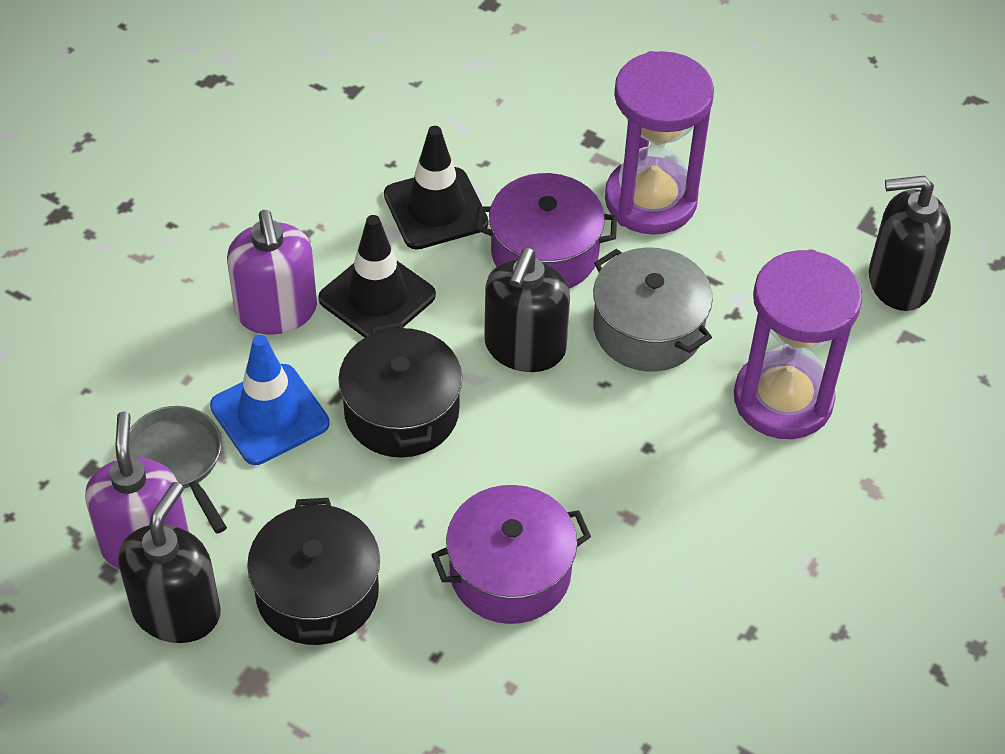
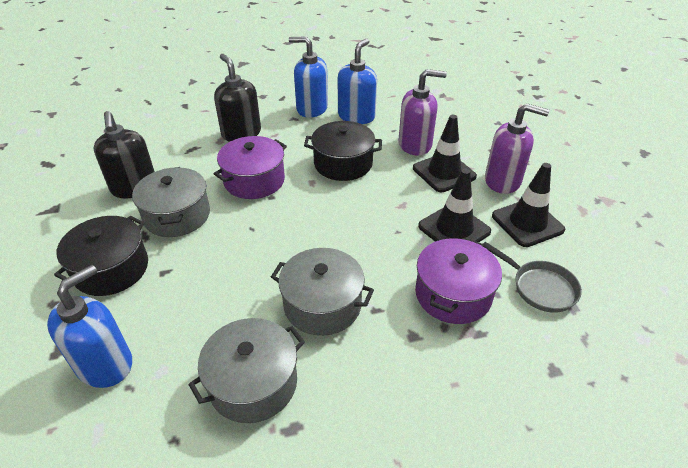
black soap dispenser: 3 -> 2
black traffic cone: 2 -> 3
blue soap dispenser: 0 -> 3
blue traffic cone: 1 -> 0
grey pot: 1 -> 3
purple hourglass: 2 -> 0

